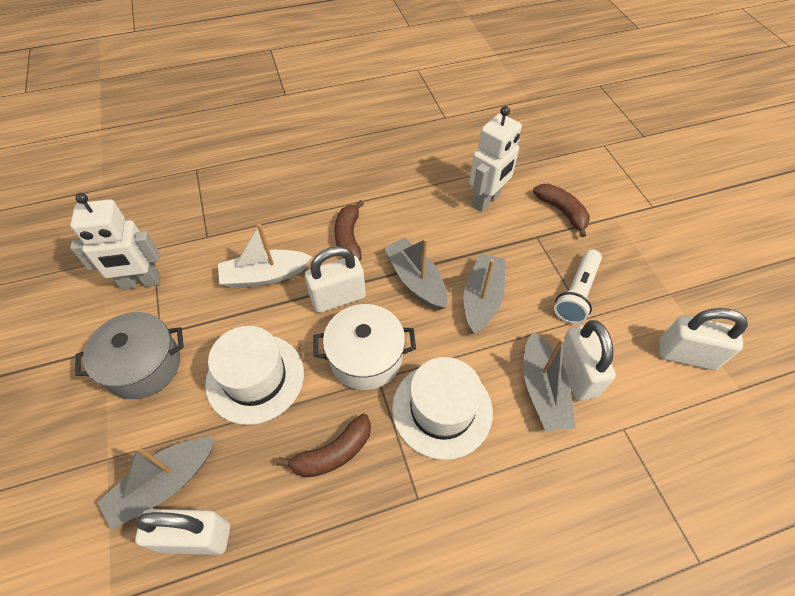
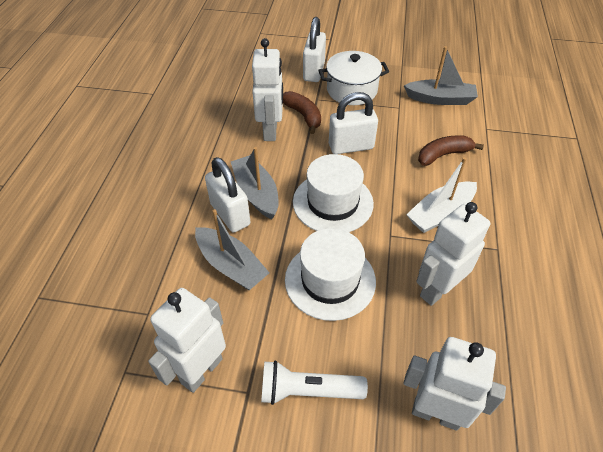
brown banana: 3 -> 2
grey boat: 4 -> 3
grey pot: 1 -> 0
white padlock: 4 -> 3
white robot: 2 -> 4

